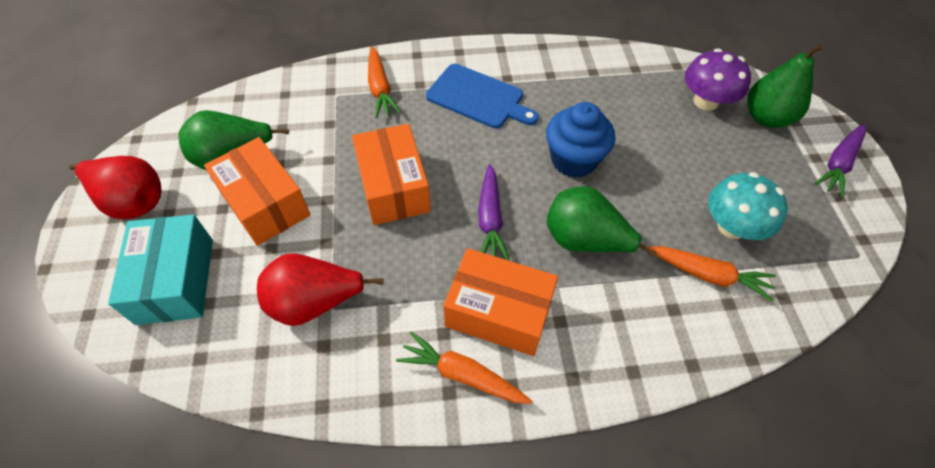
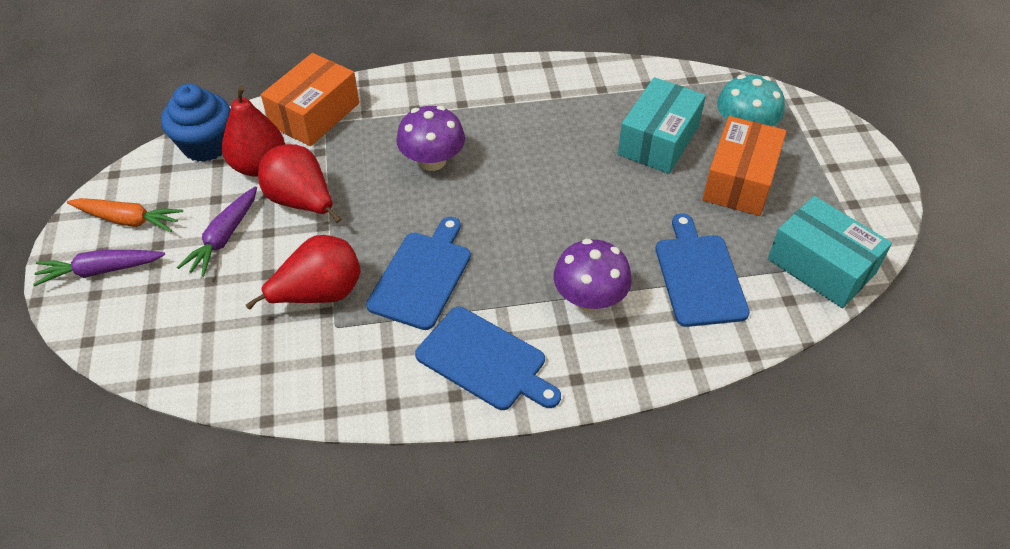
blue cutting board: 1 -> 3
green pear: 3 -> 0
orange box: 3 -> 2
orange carrot: 3 -> 1
purple mushroom: 1 -> 2
red pear: 2 -> 3
turquoise box: 1 -> 2

